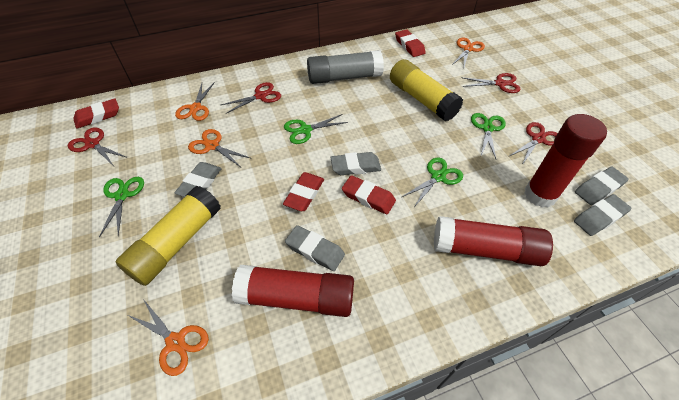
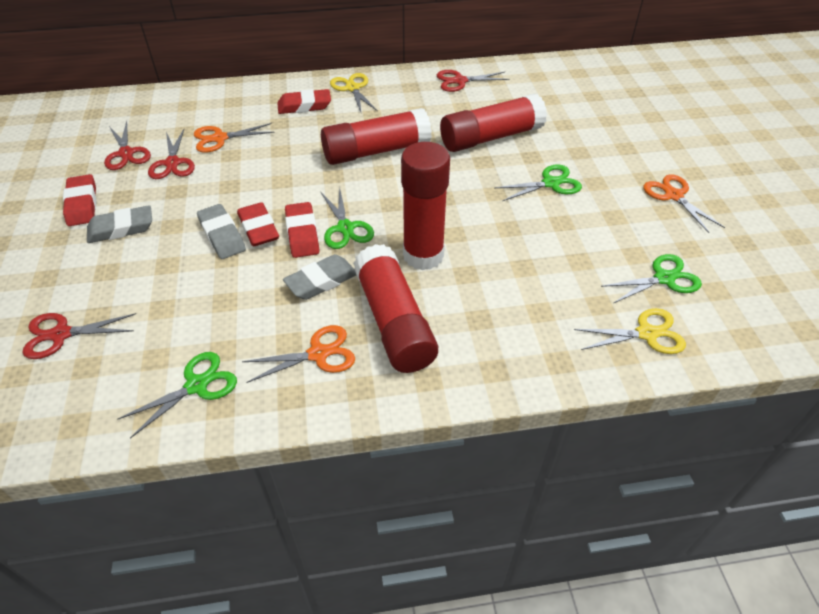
grey eraser: 5 -> 3
grey glue stick: 1 -> 0
orange scissors: 4 -> 3
red glue stick: 3 -> 4
yellow glue stick: 2 -> 0
yellow scissors: 0 -> 2

